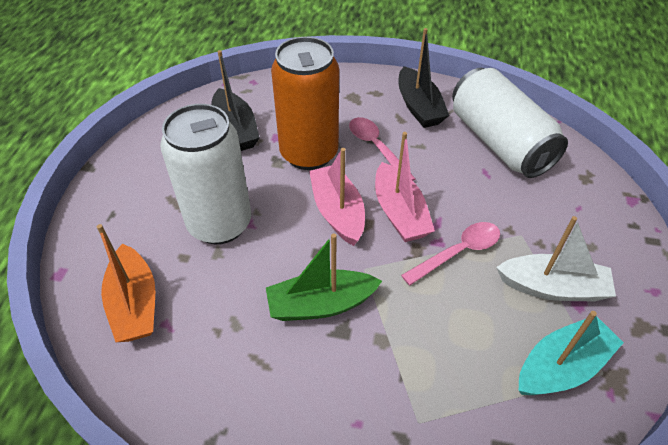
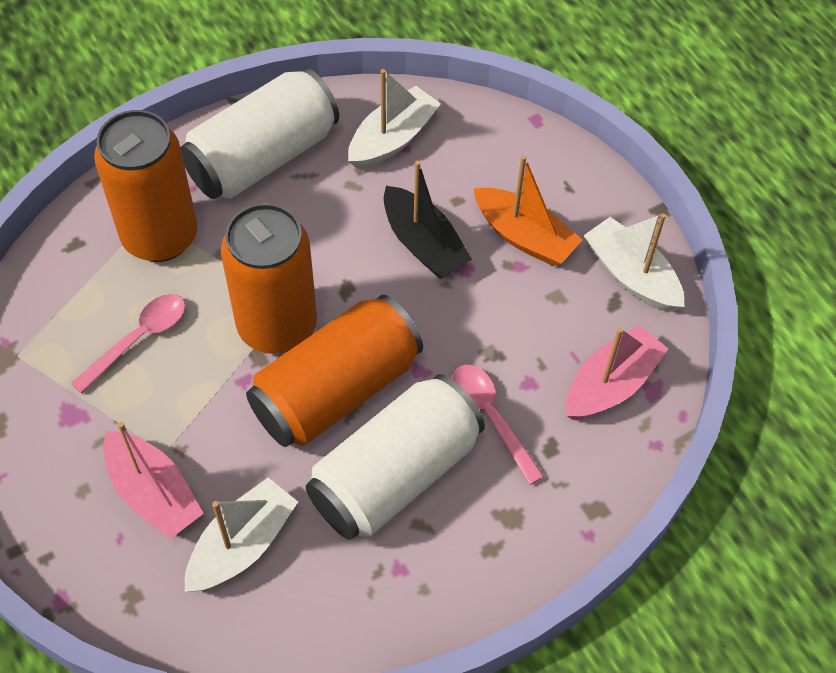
black boat: 2 -> 1
green boat: 1 -> 0
orange can: 1 -> 3
turquoise boat: 1 -> 0
white boat: 1 -> 3

